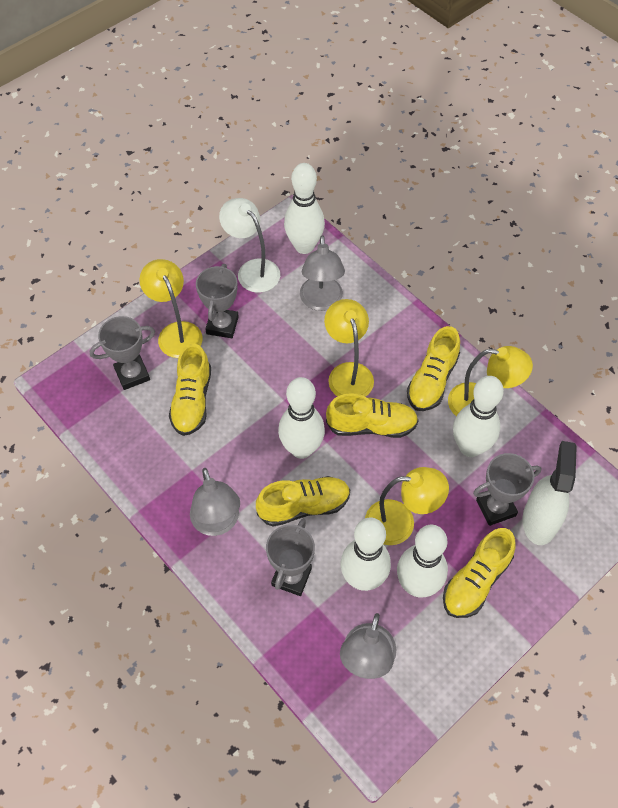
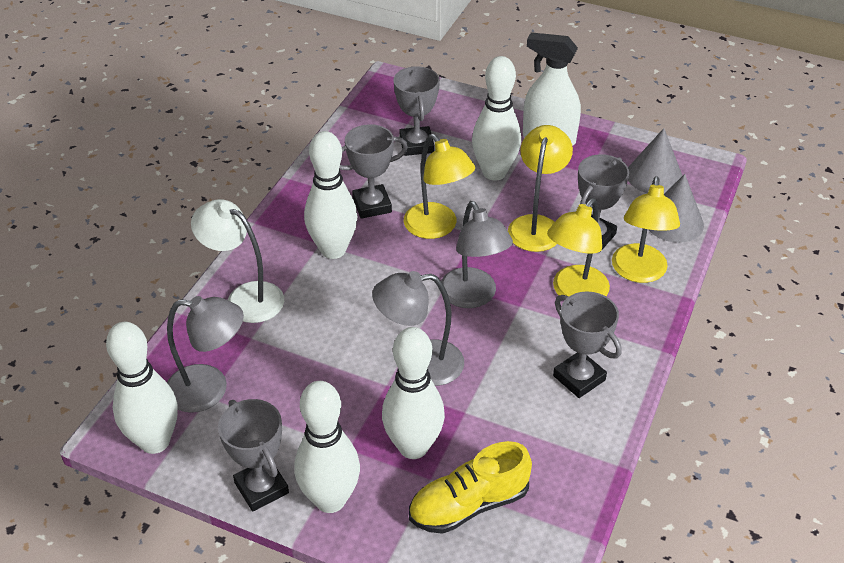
grey cone: 0 -> 2
grey trophy: 4 -> 5
yellow shoe: 5 -> 1

